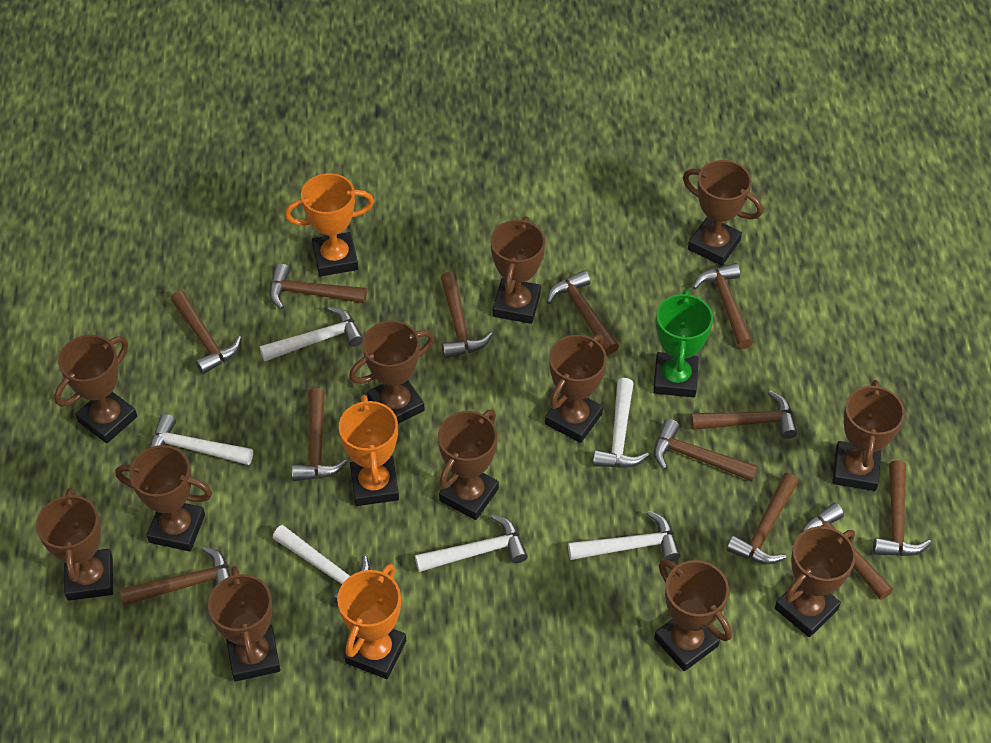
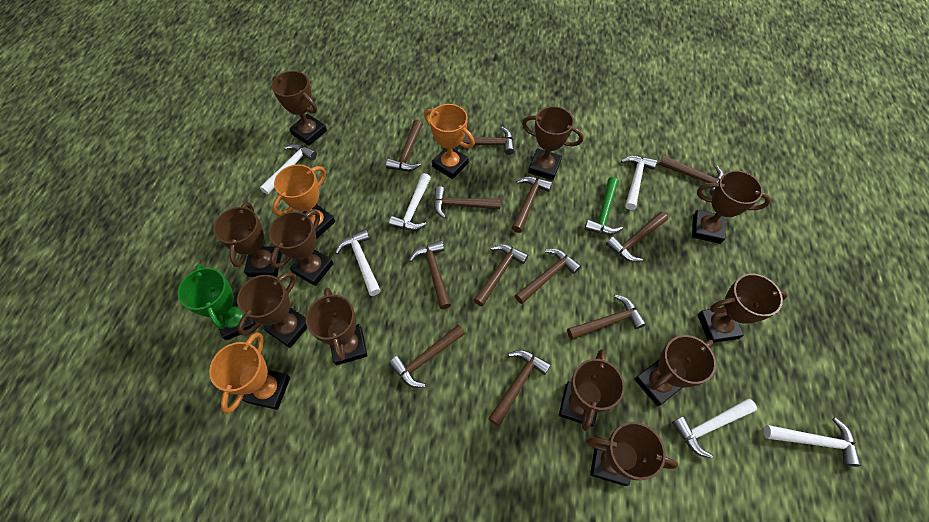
brown trophy: 12 -> 11
green hammer: 0 -> 1

